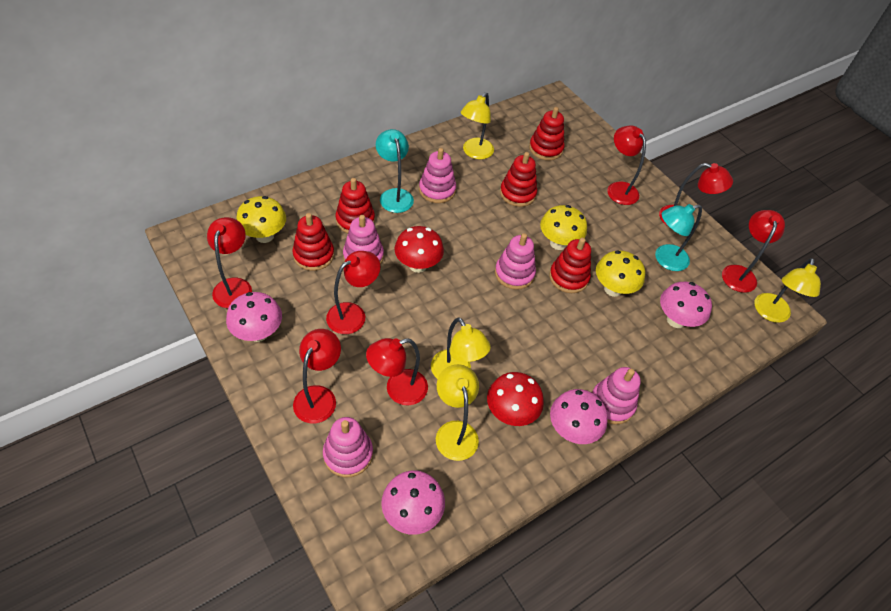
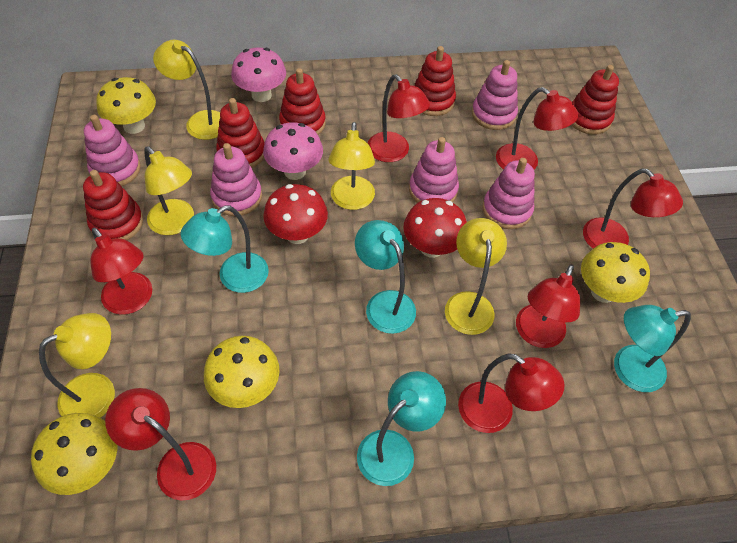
pink mushroom: 4 -> 2
turquoise lamp: 2 -> 4
yellow lamp: 4 -> 5
yellow mushroom: 3 -> 4

